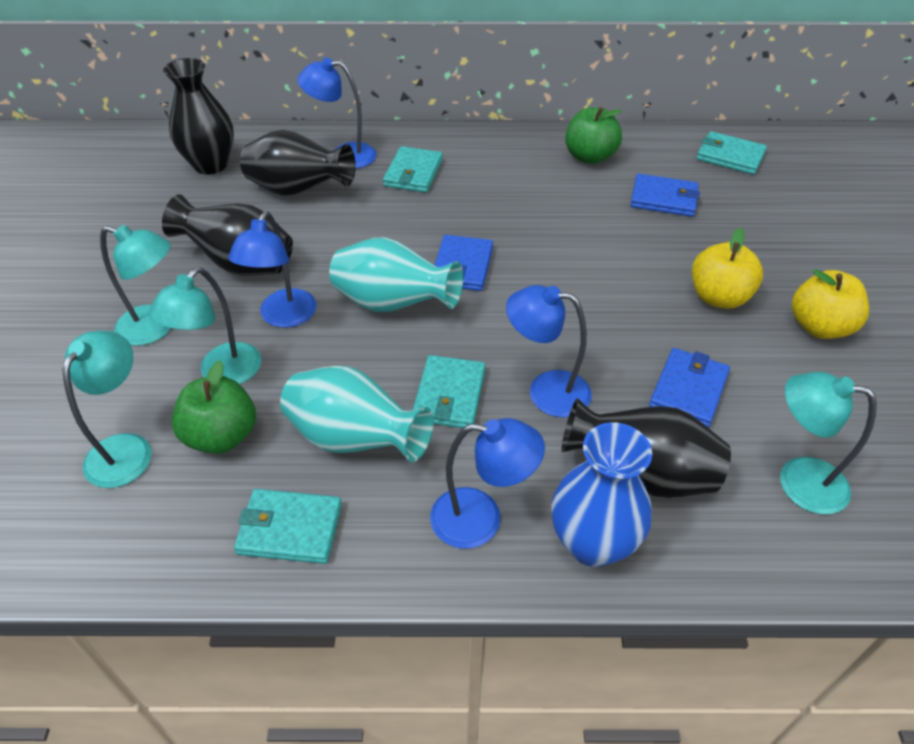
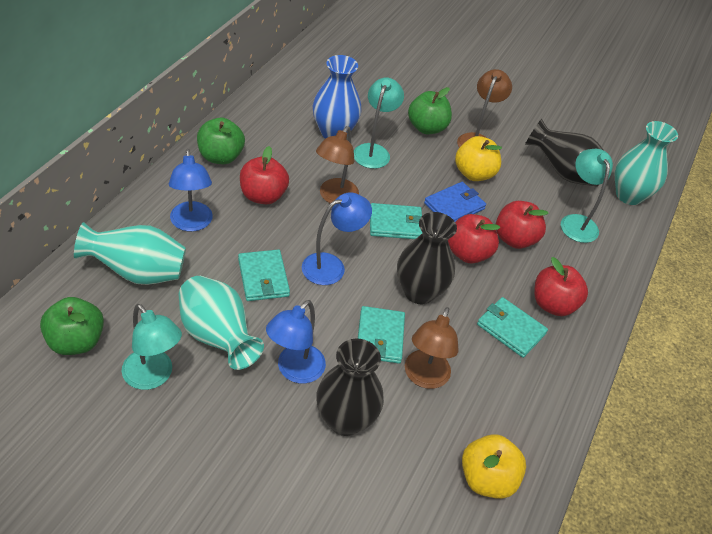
black vase: 4 -> 3
blue lamp: 4 -> 3
blue wallet: 3 -> 1
brown lamp: 0 -> 3
green apple: 2 -> 3
red apple: 0 -> 4
turquoise lamp: 4 -> 3
turquoise vase: 2 -> 3

